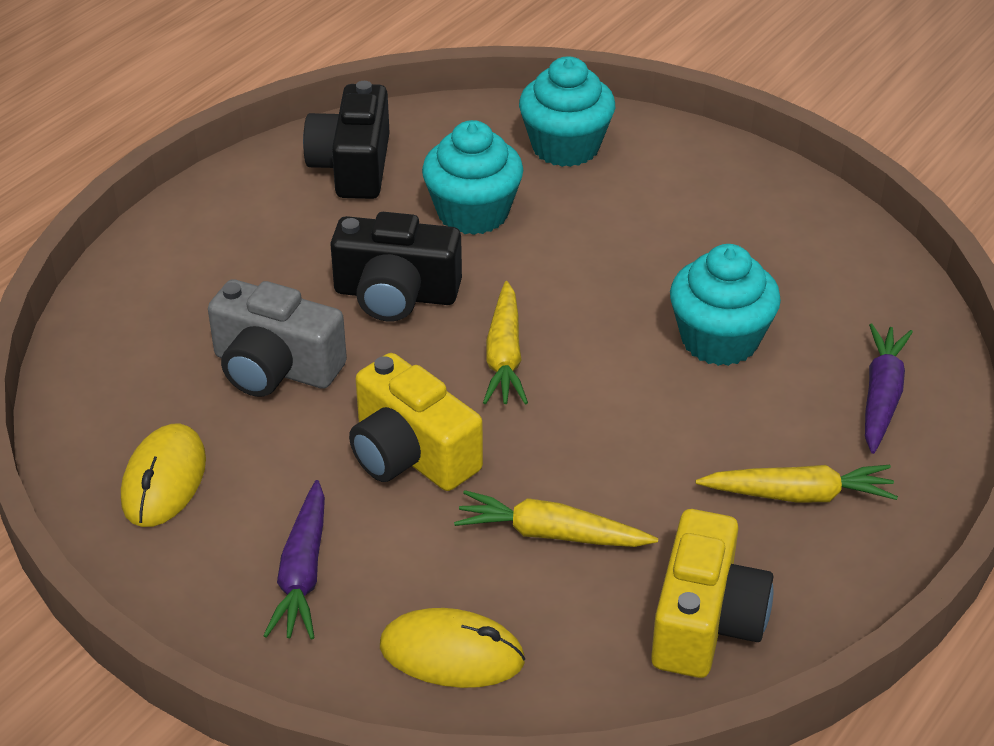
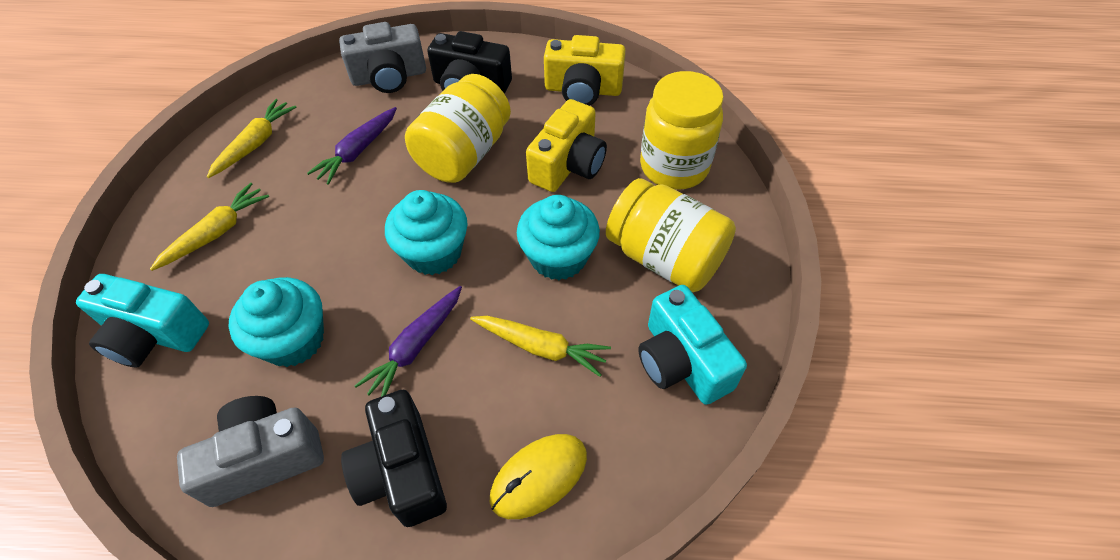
grey camera: 1 -> 2
turquoise camera: 0 -> 2
yellow jar: 0 -> 3
yellow mouse: 2 -> 1

